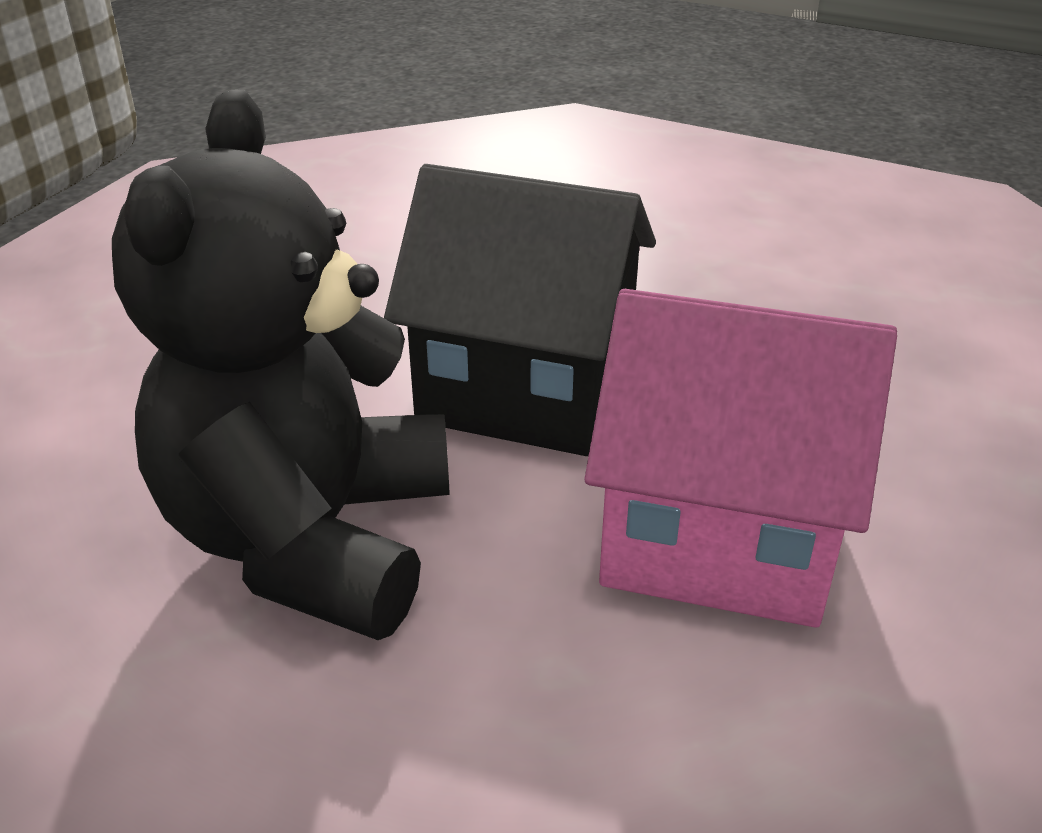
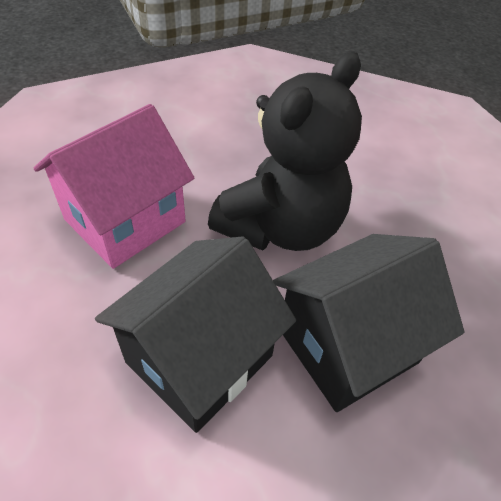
black house: 1 -> 2

